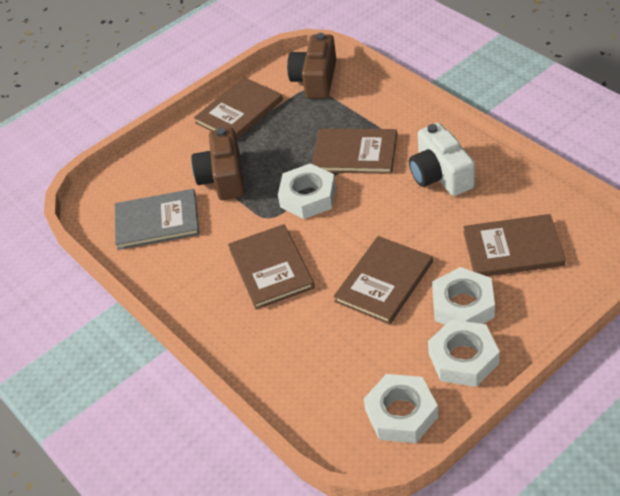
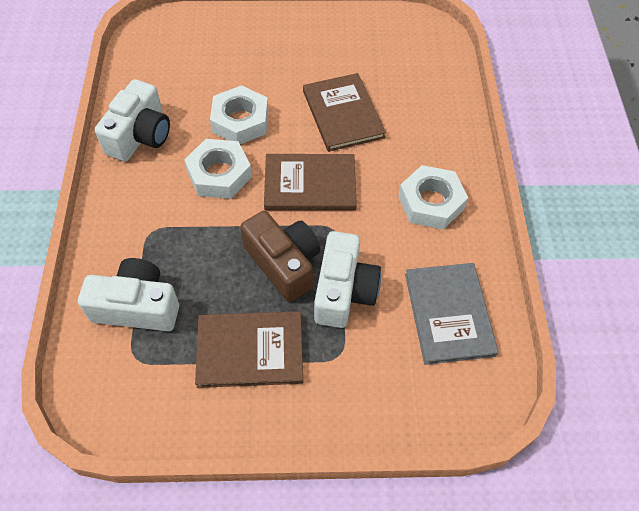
brown book: 5 -> 3
brown camera: 2 -> 1
white camera: 1 -> 3
white nut: 4 -> 3

